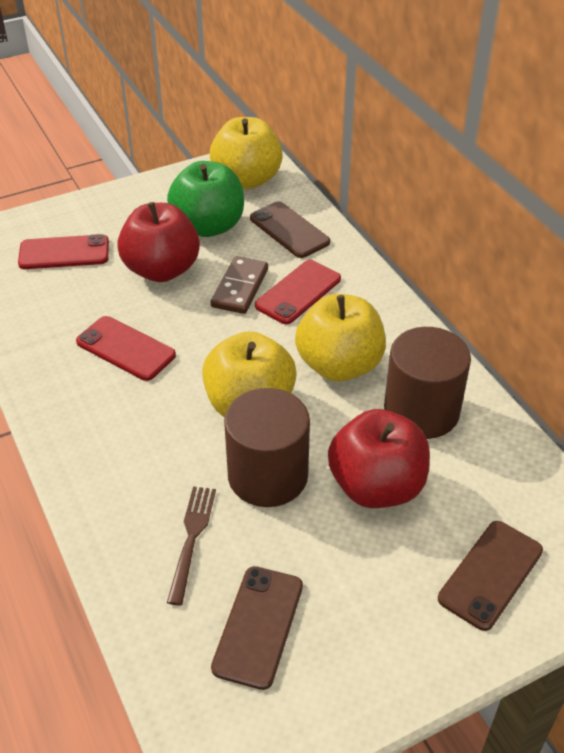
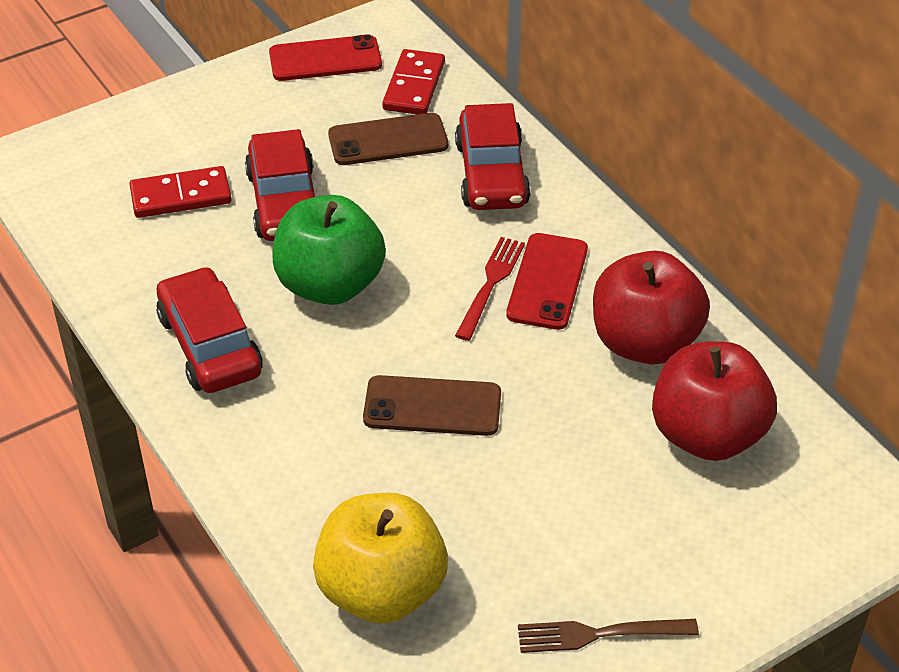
brown cylinder: 2 -> 0
brown domino: 1 -> 0
brown phone: 3 -> 2
red car: 0 -> 3
red domino: 0 -> 2
red fork: 0 -> 1
red phone: 3 -> 2
yellow apple: 3 -> 1

